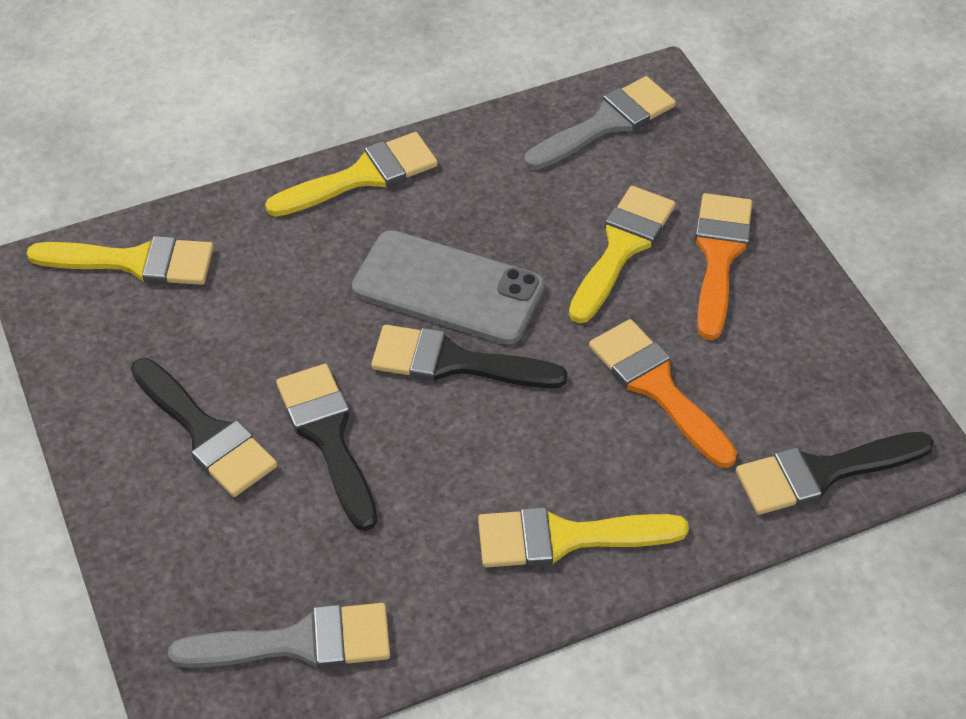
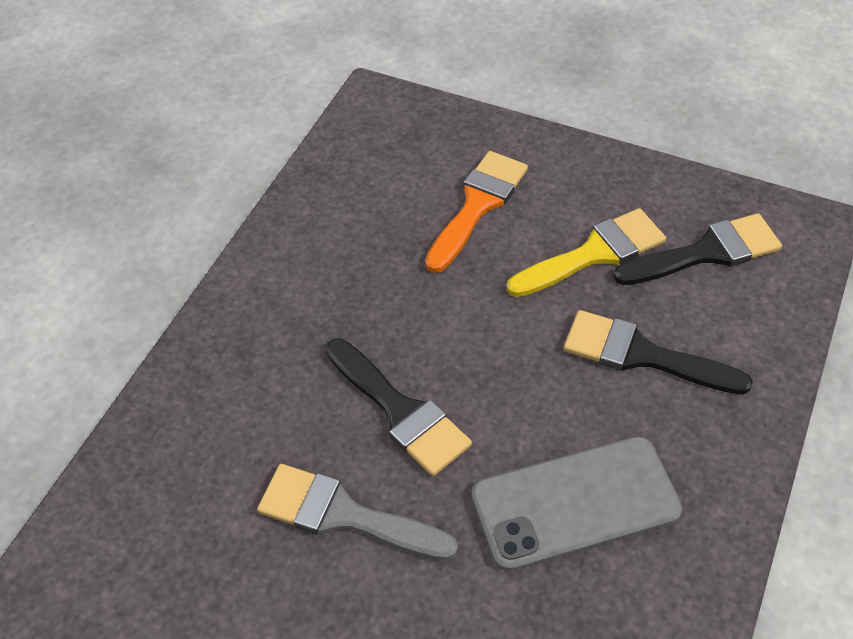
black brush: 4 -> 3
grey brush: 2 -> 1
orange brush: 2 -> 1
yellow brush: 4 -> 1

